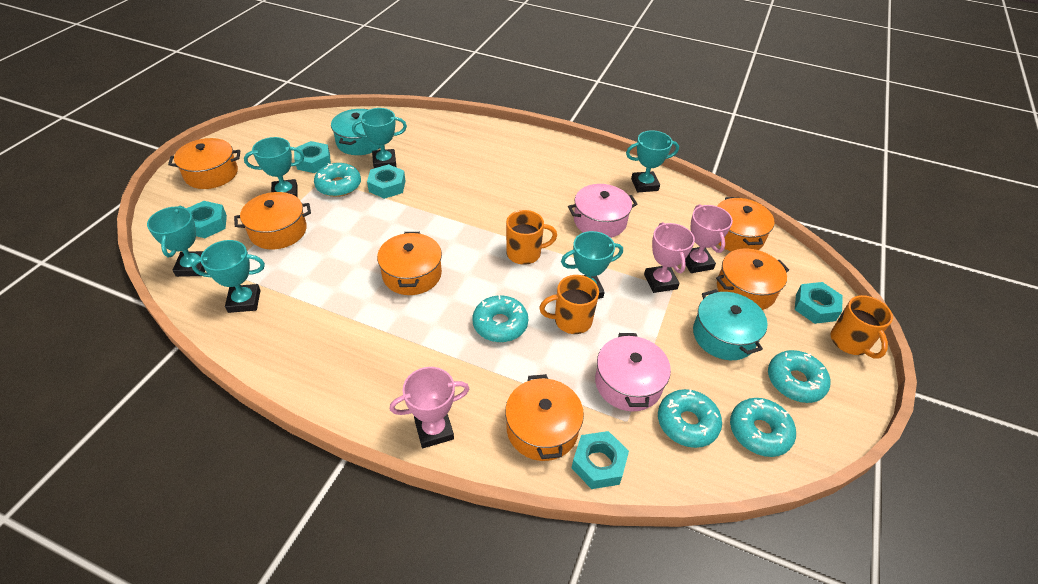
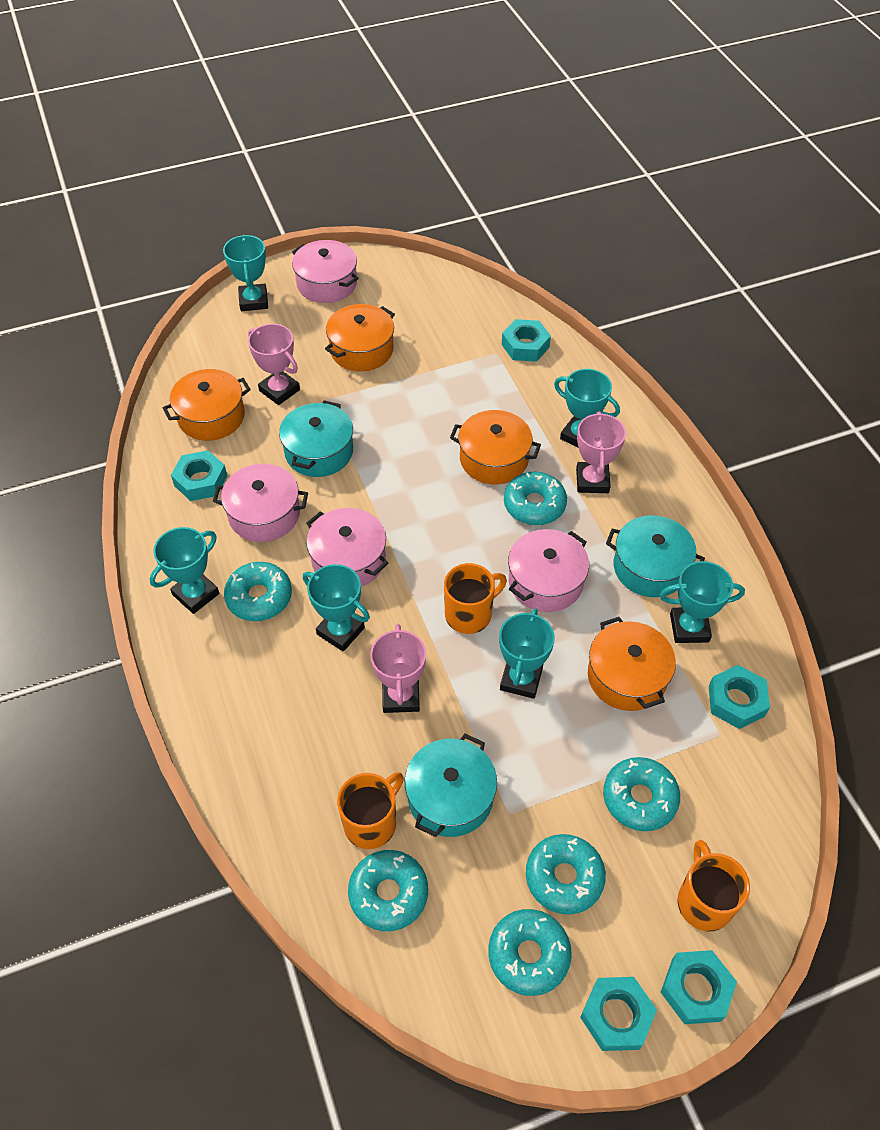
orange pot: 6 -> 4
pink pot: 2 -> 4
turquoise donut: 5 -> 6
turquoise pot: 2 -> 3

